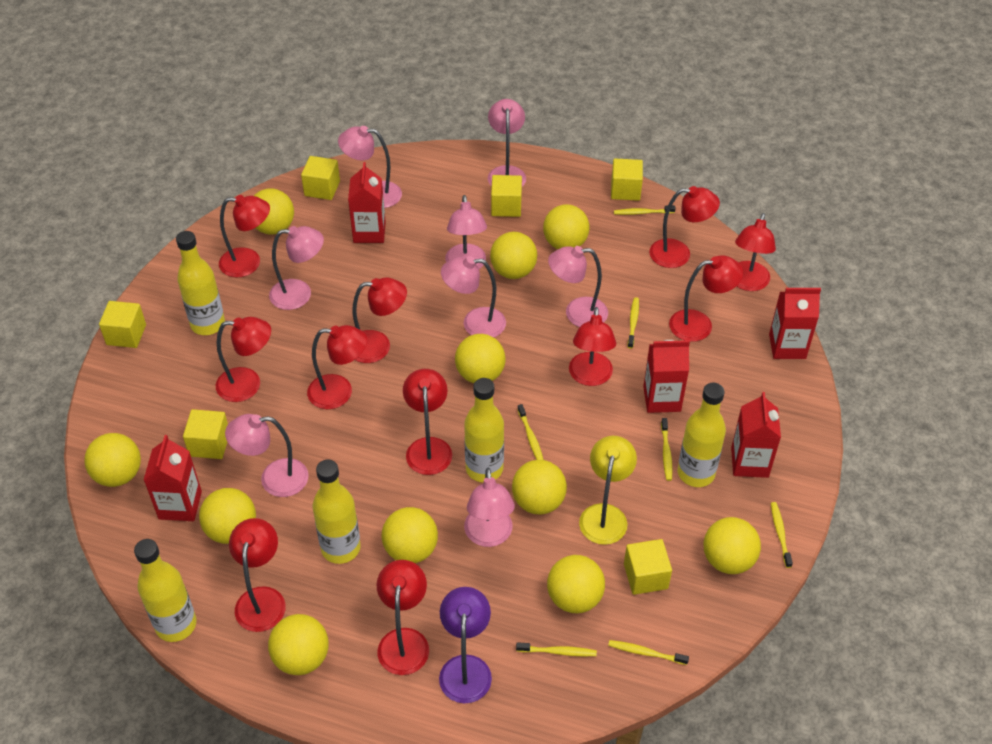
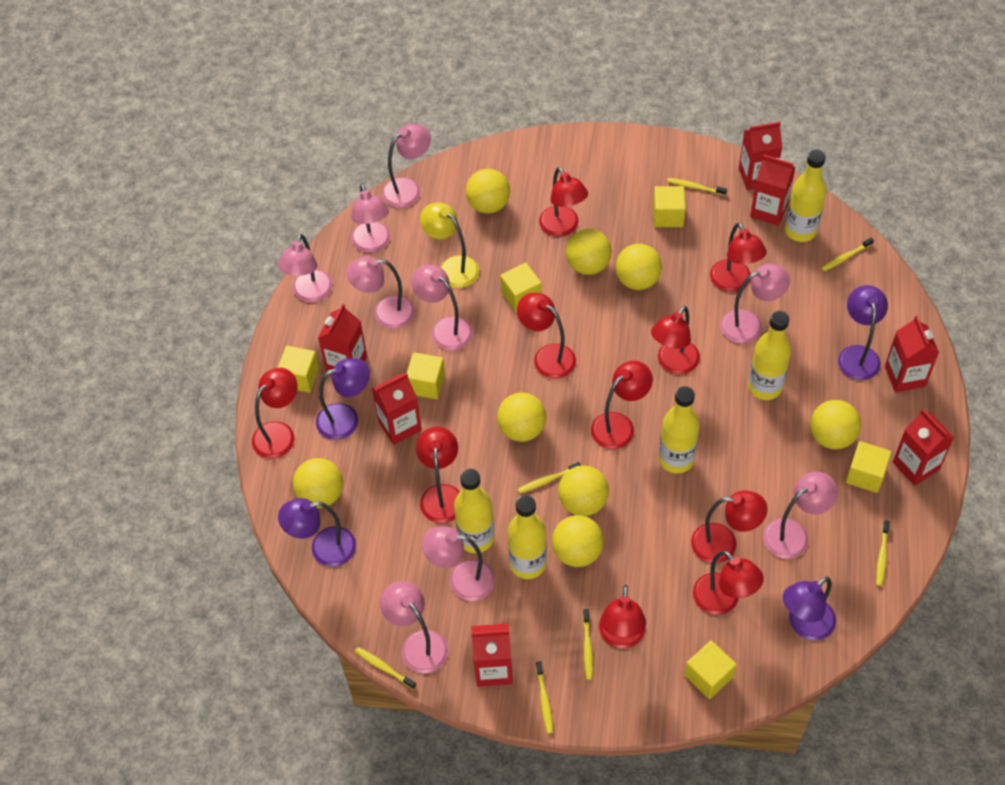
pink lamp: 8 -> 9
purple lamp: 1 -> 4
red carton: 5 -> 7
red lamp: 11 -> 10
yellow ball: 11 -> 8

